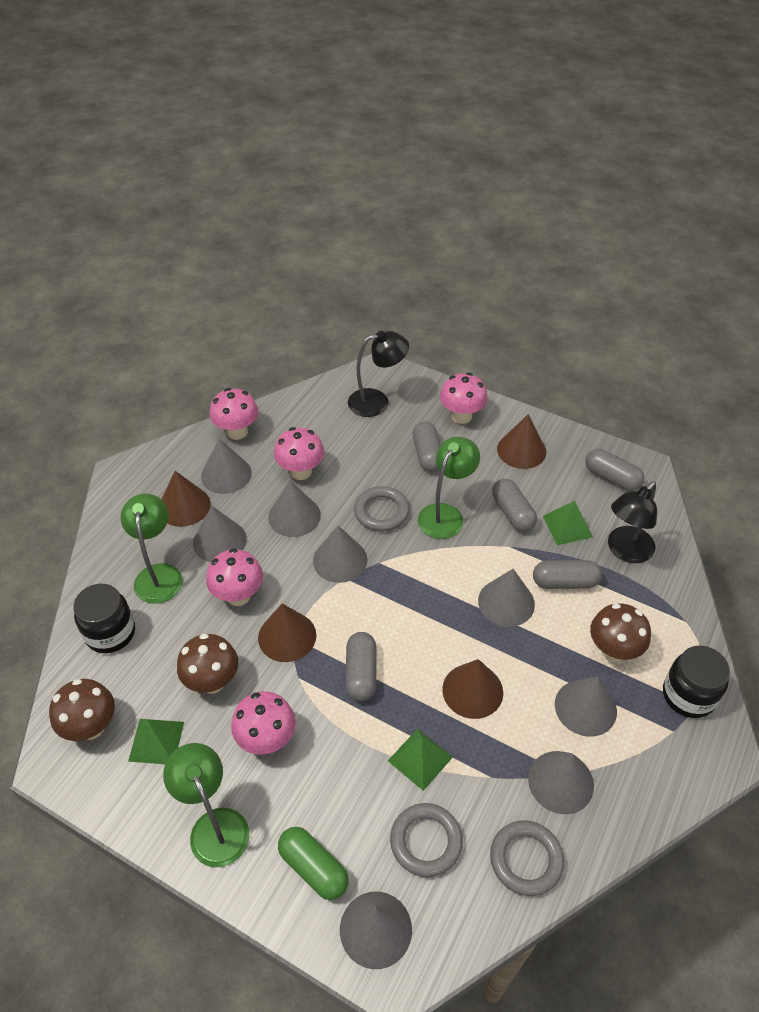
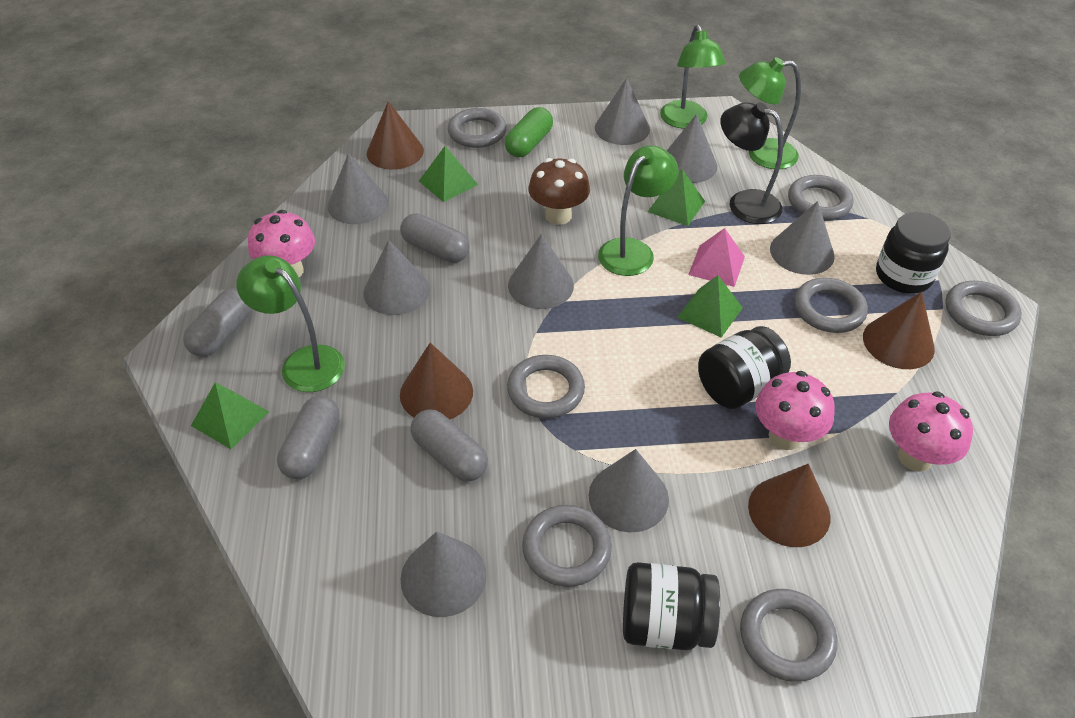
black jar: 2 -> 3
black lamp: 2 -> 1
brown mushroom: 3 -> 1
green lamp: 3 -> 4
green pyramid: 3 -> 4
grey capsule: 5 -> 4
grey ring: 3 -> 7
pink mushroom: 5 -> 3
pink pyramid: 0 -> 1

